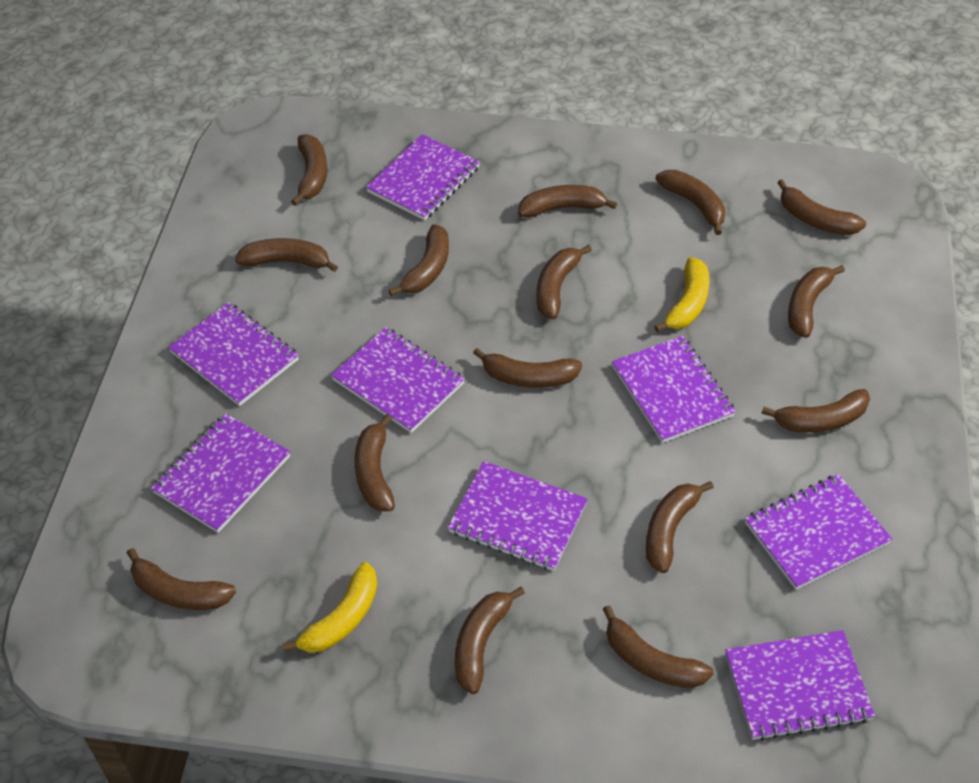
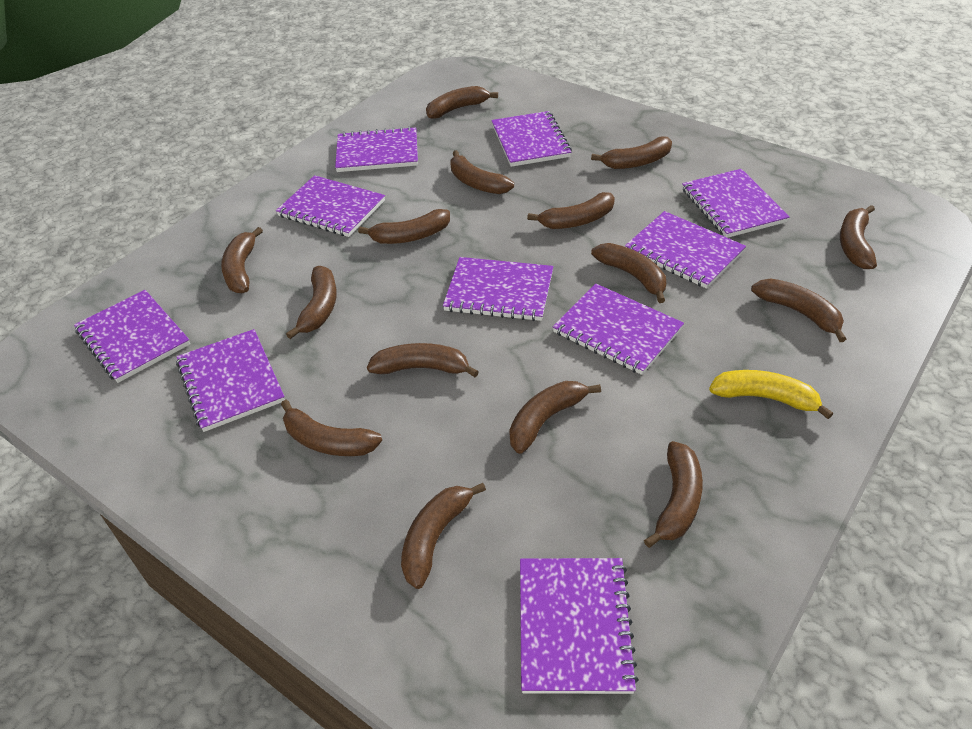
purple notebook: 8 -> 10
yellow banana: 2 -> 1

